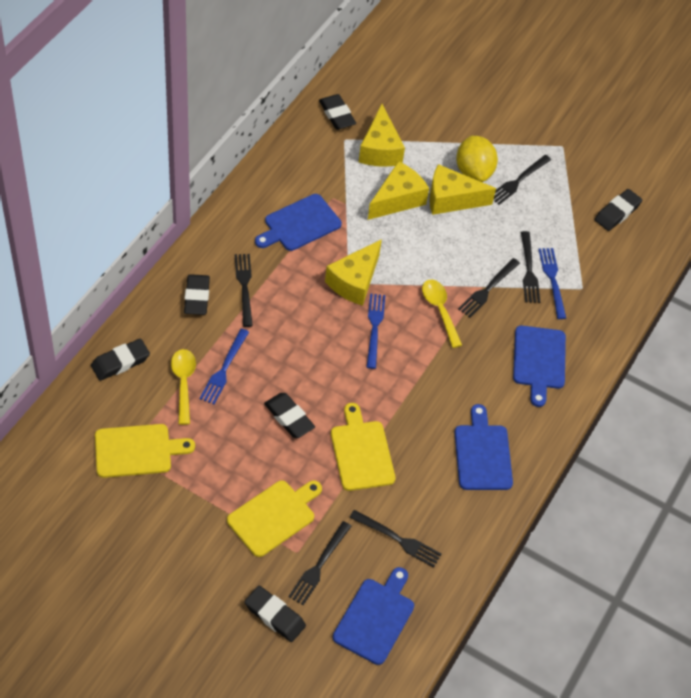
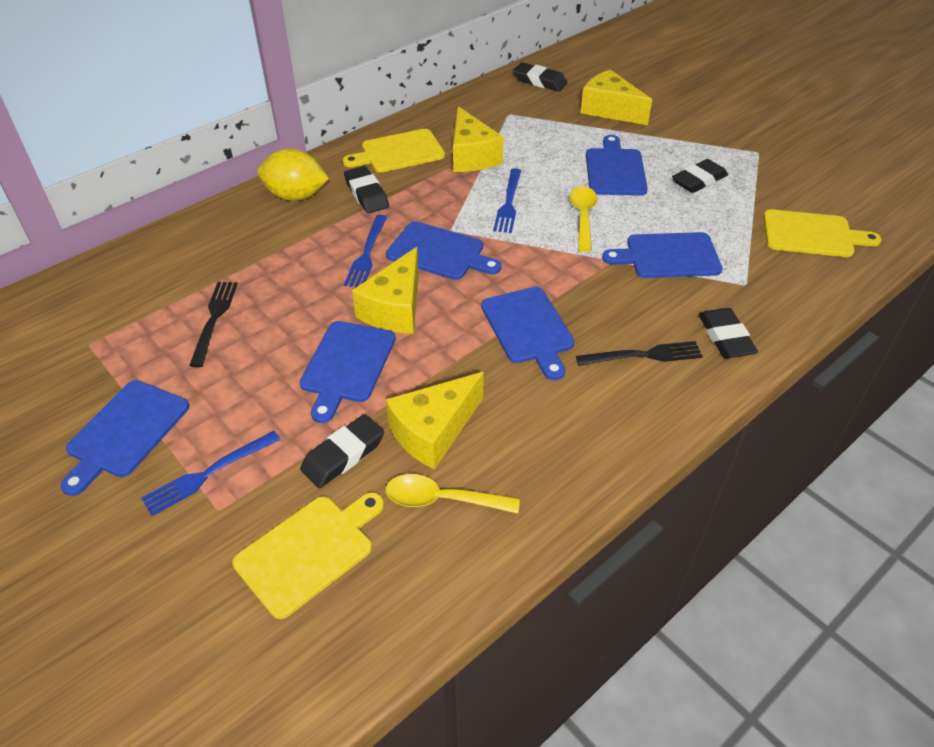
black eraser: 6 -> 5
black fork: 6 -> 2
blue cutting board: 4 -> 6

